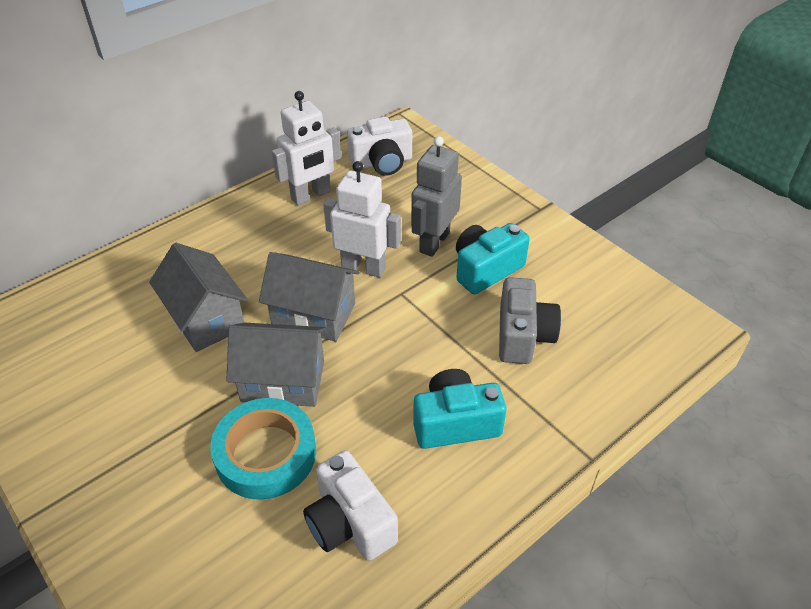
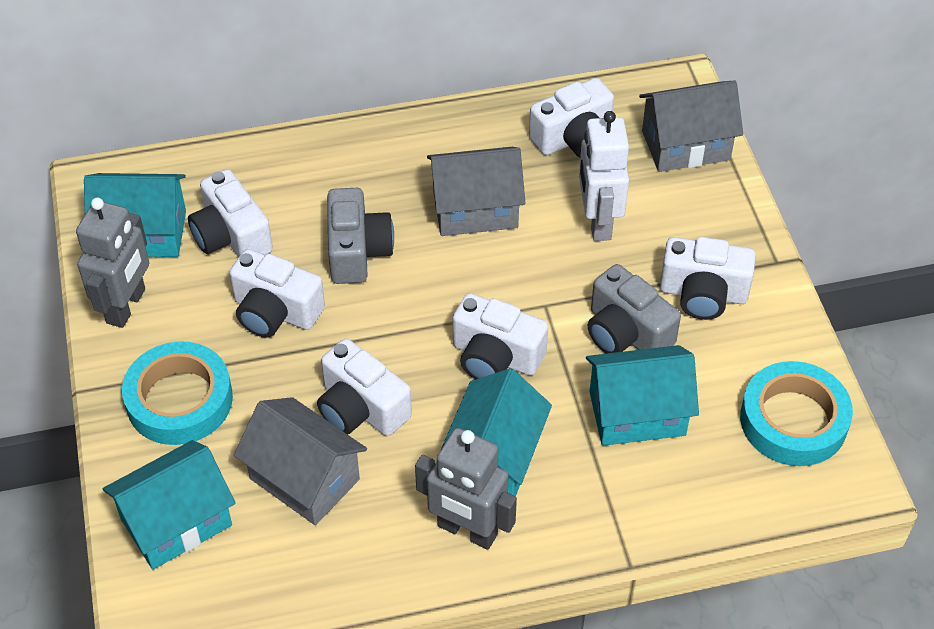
grey camera: 1 -> 2
grey robot: 1 -> 2
turquoise camera: 2 -> 0
turquoise house: 0 -> 4
turquoise tape: 1 -> 2
white camera: 2 -> 6
white robot: 2 -> 1

